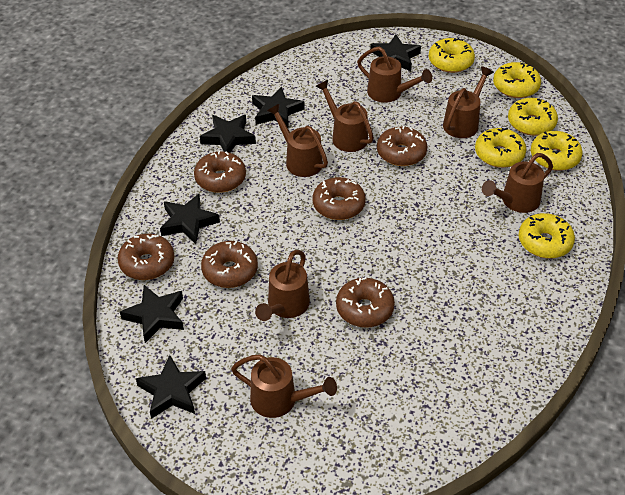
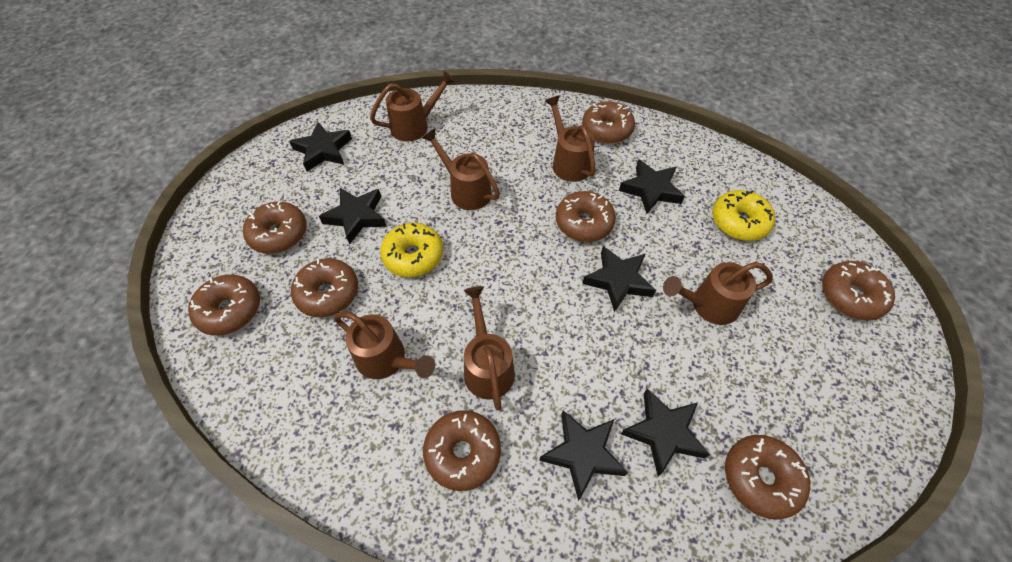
brown donut: 6 -> 8
brown watering can: 7 -> 6
yellow donut: 6 -> 2

